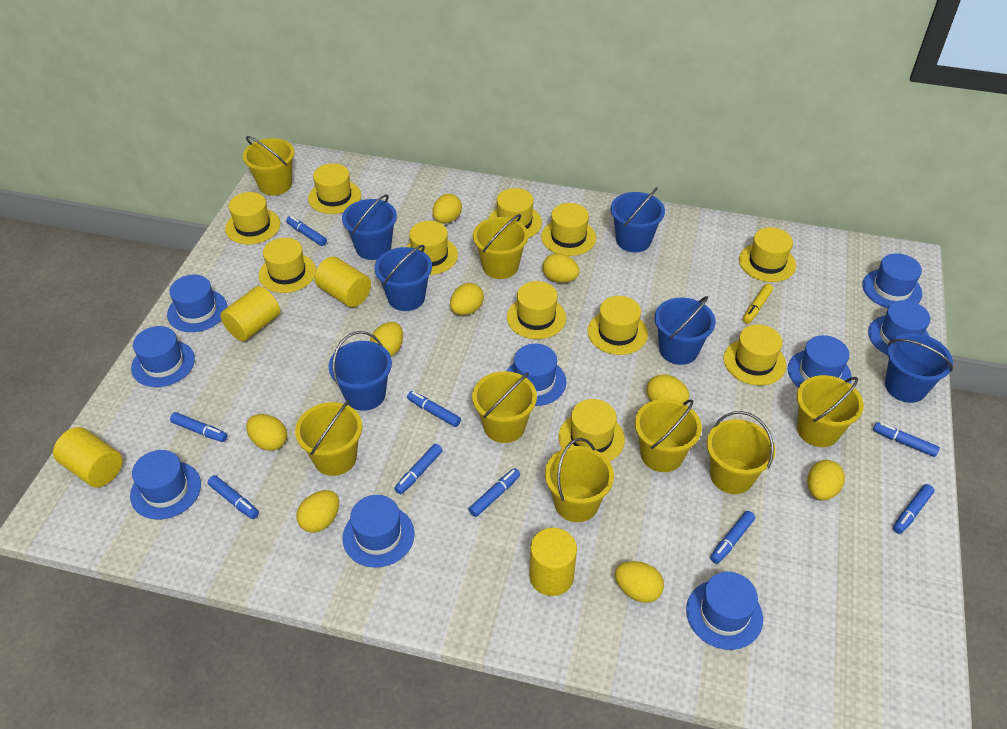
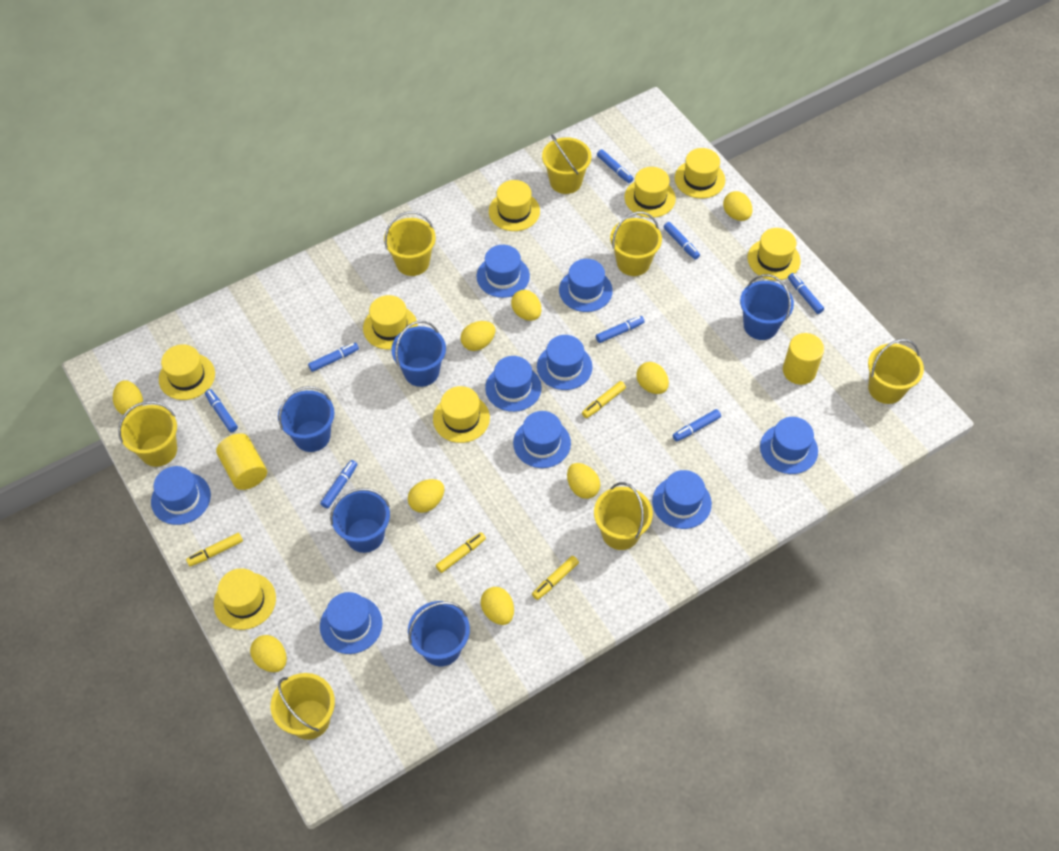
blue bucket: 6 -> 5
blue marker: 9 -> 8
yellow bucket: 8 -> 7
yellow cylinder: 4 -> 2
yellow hat: 11 -> 8
yellow marker: 1 -> 4

